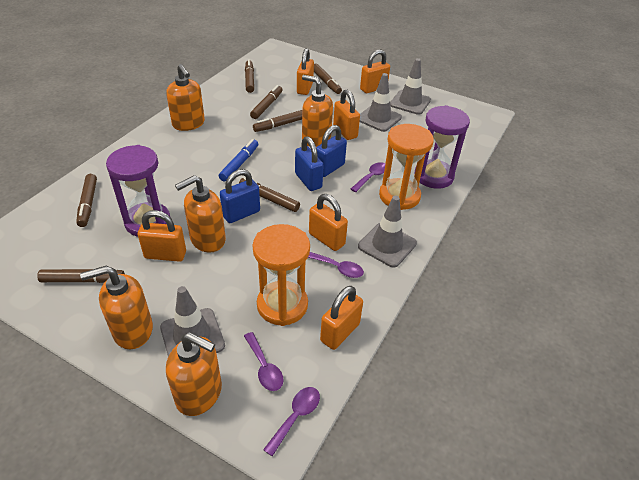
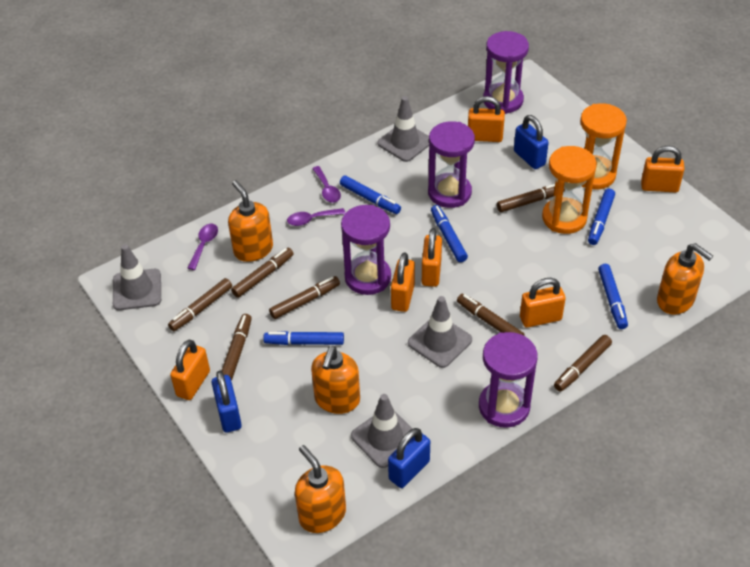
blue marker: 1 -> 5
orange soap dispenser: 5 -> 4
purple hourglass: 2 -> 4
purple spoon: 4 -> 3

